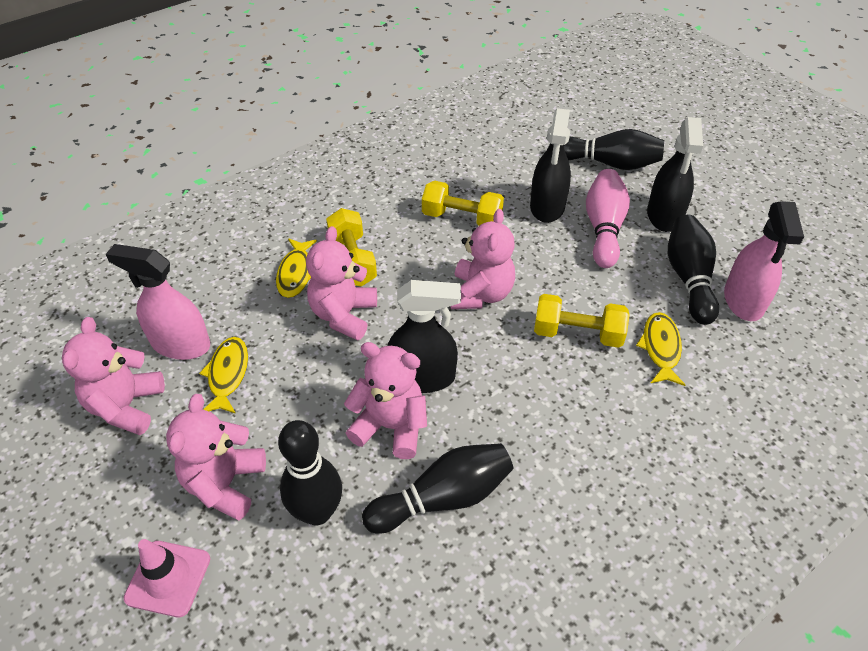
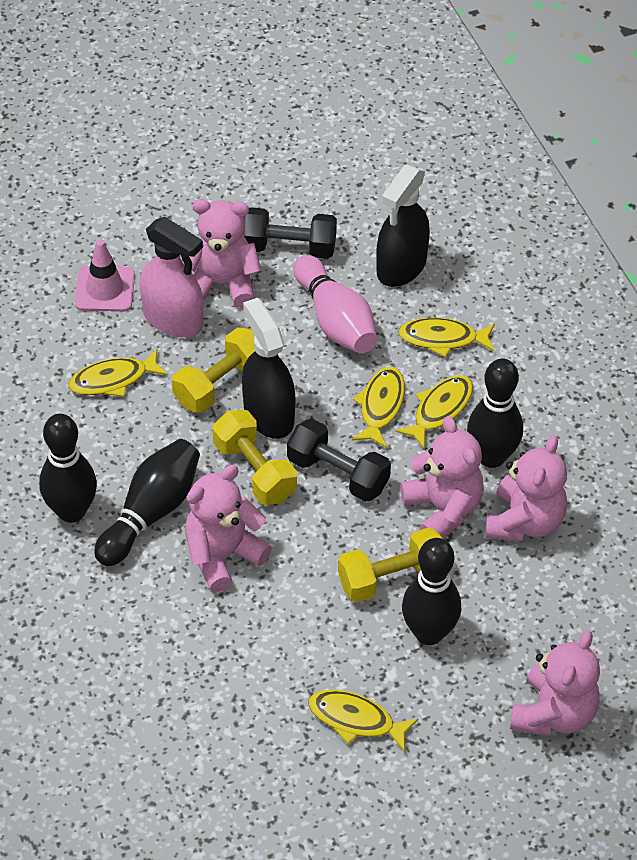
black dumbbell: 0 -> 2
black spray bottle: 3 -> 2
pink spray bottle: 2 -> 1
yellow fish: 3 -> 5

